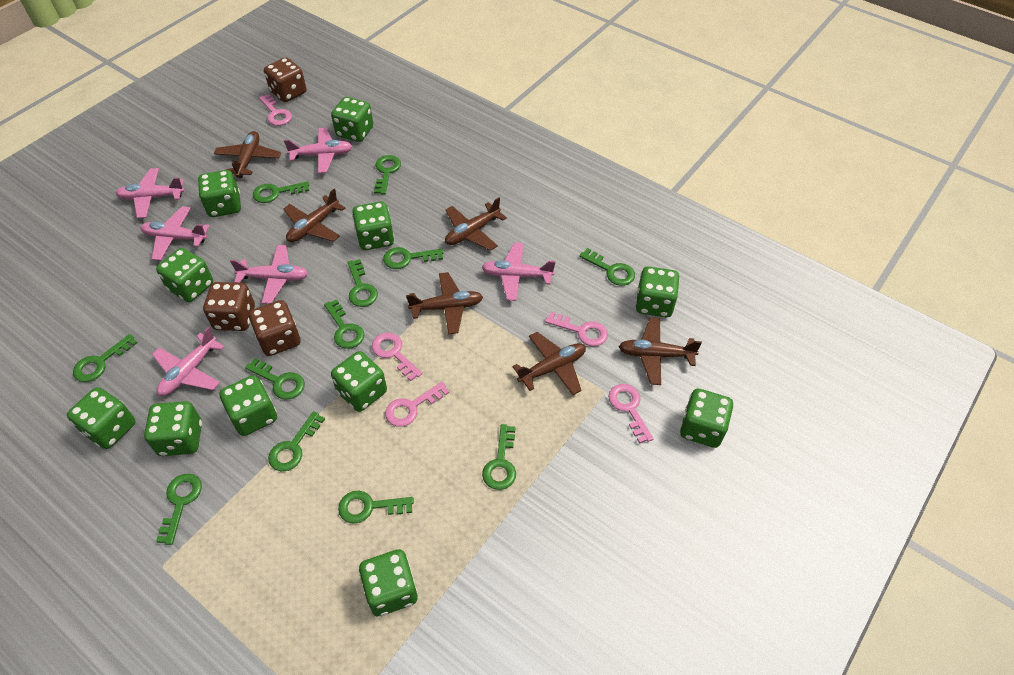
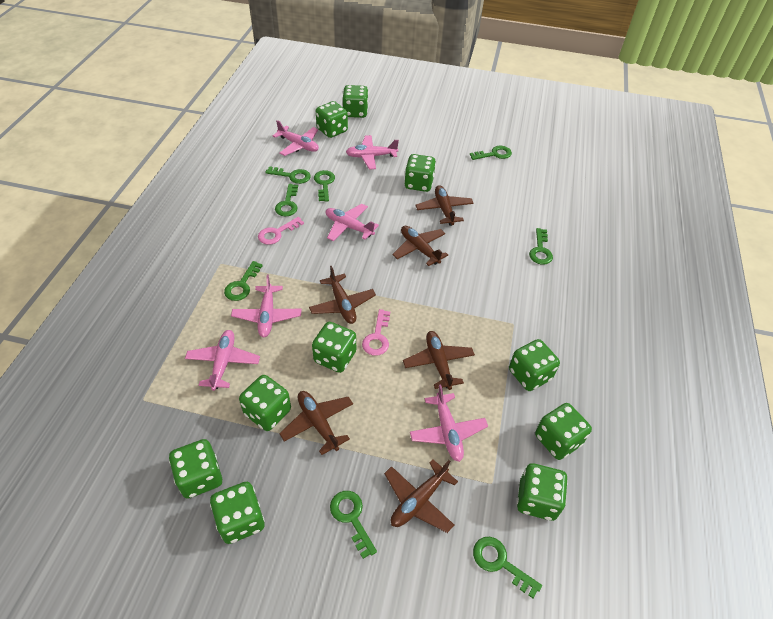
brown dice: 3 -> 0
green dice: 11 -> 10
green key: 12 -> 8
pink key: 5 -> 2

